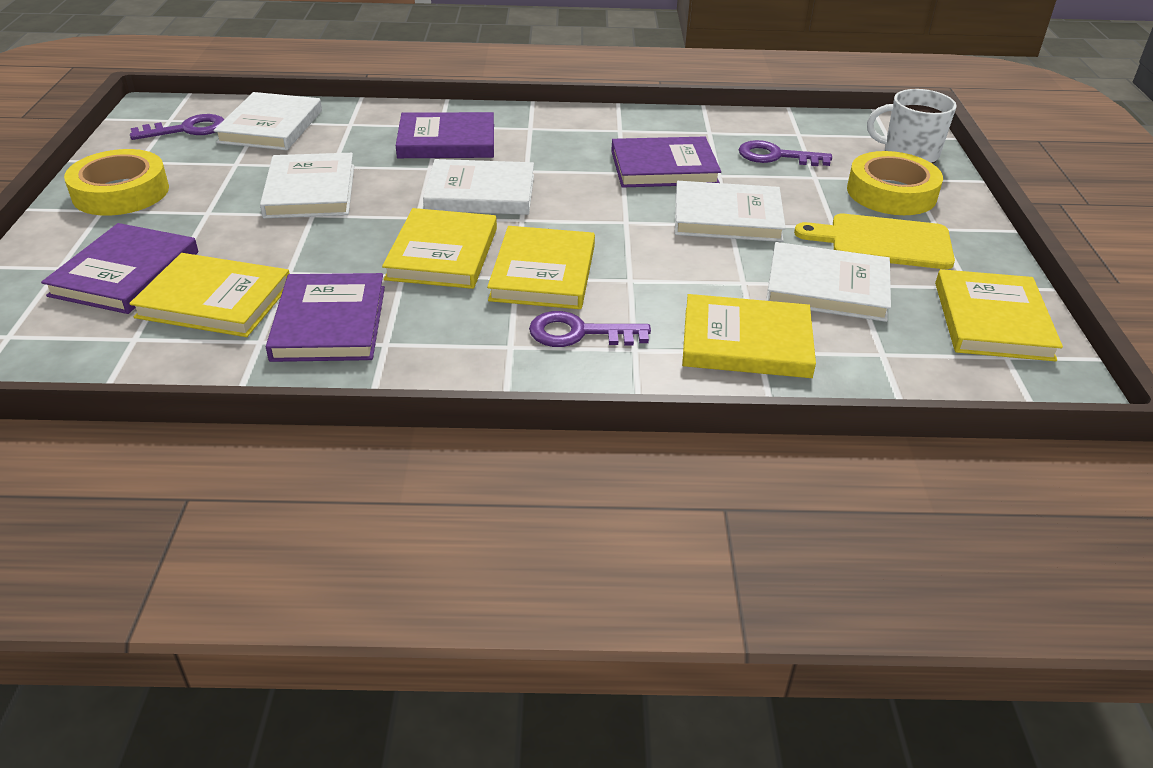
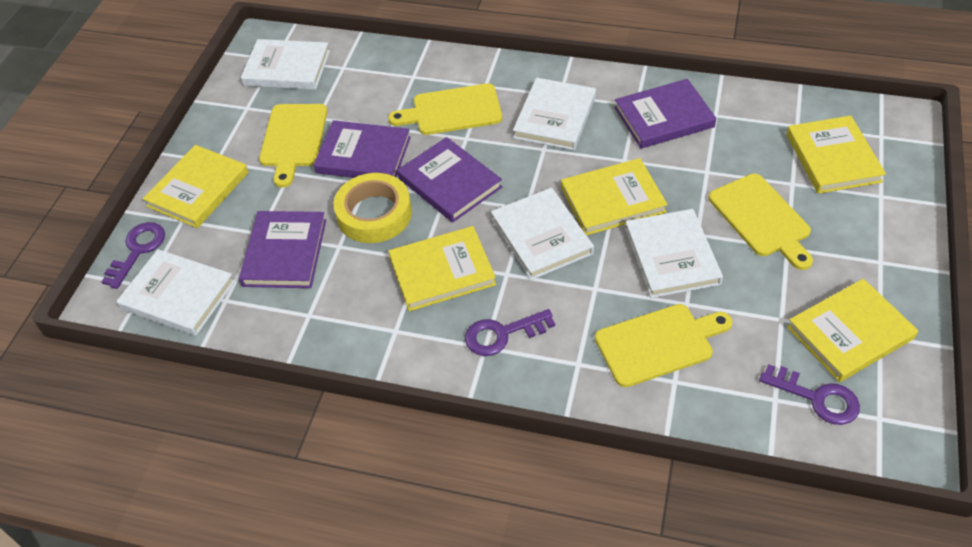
white mug: 1 -> 0
yellow cutting board: 1 -> 4
yellow tape: 2 -> 1

